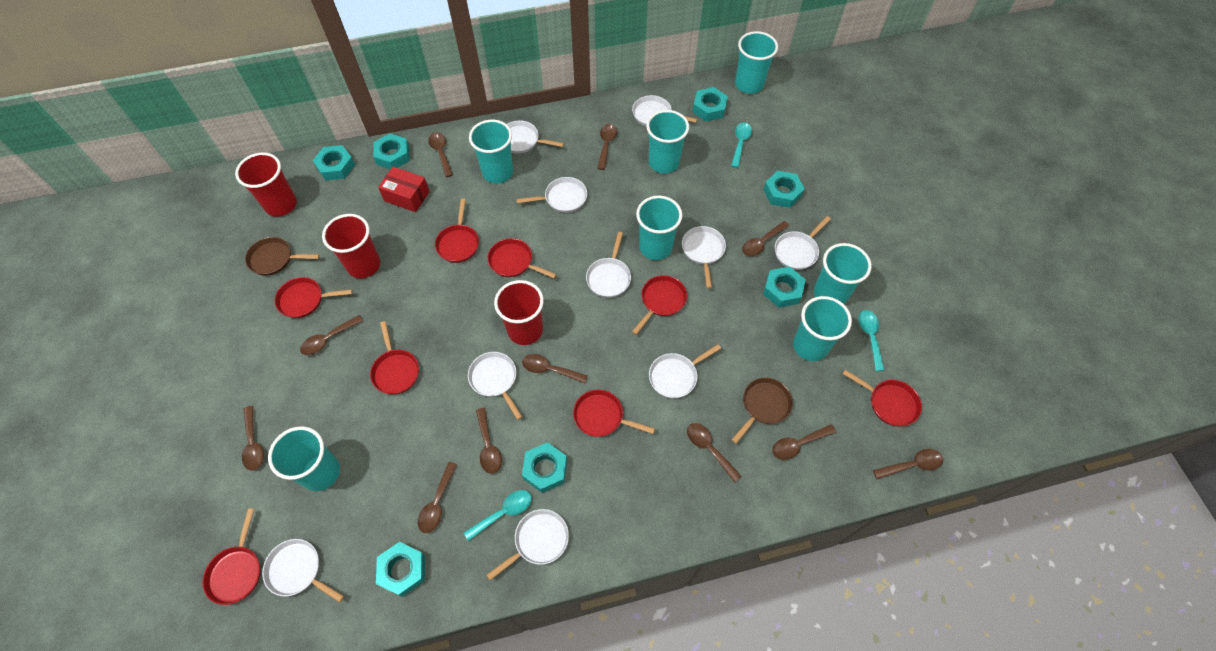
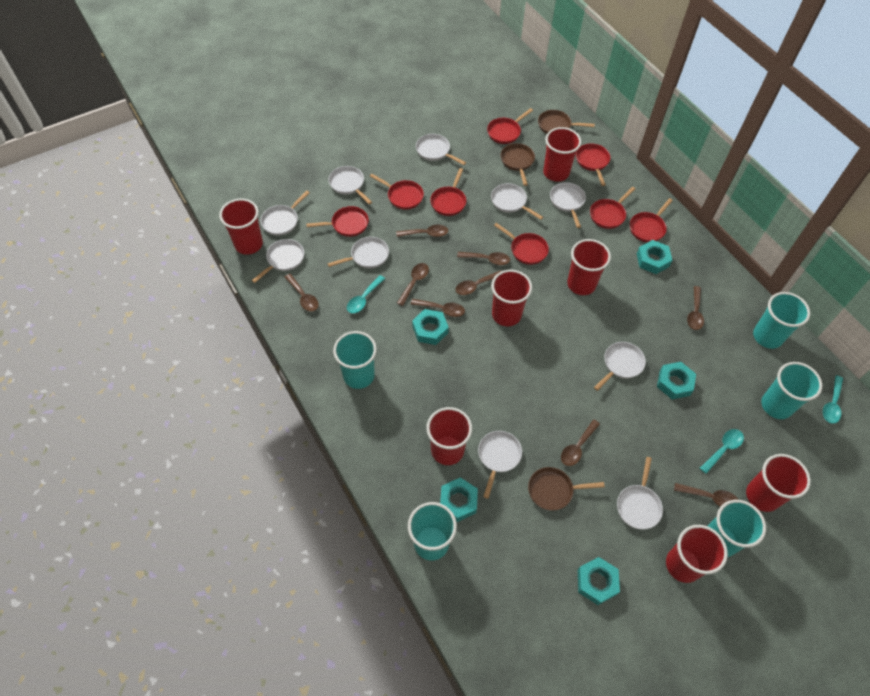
brown pan: 2 -> 3
brown spoon: 11 -> 9
red box: 1 -> 0
red cup: 3 -> 7
turquoise cup: 7 -> 5
turquoise nut: 7 -> 5

